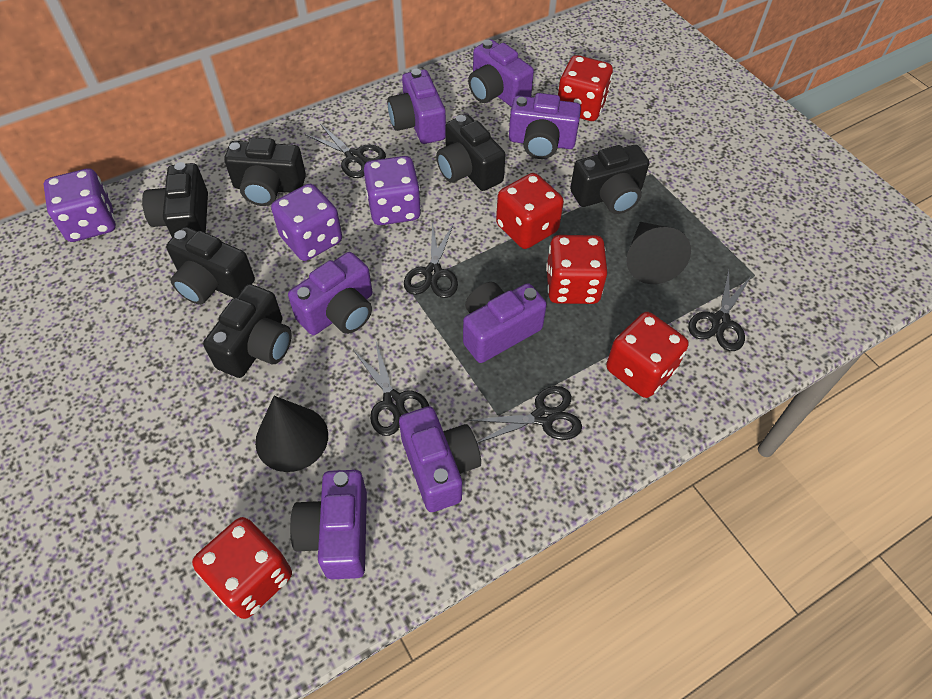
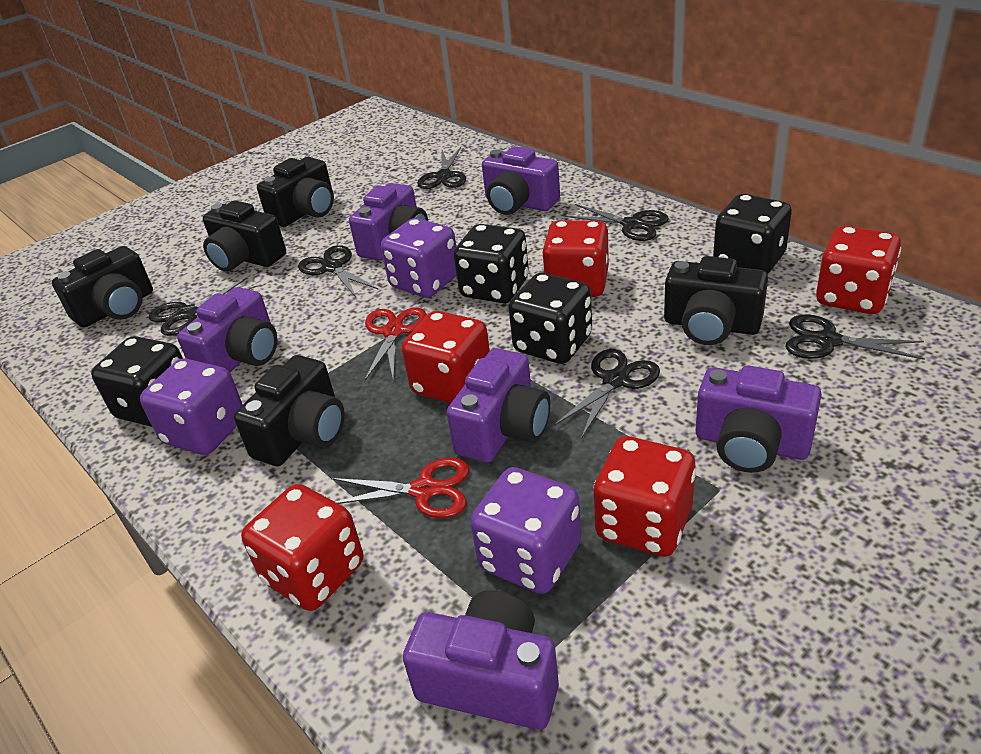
black camera: 6 -> 5
black cone: 2 -> 0
black dice: 0 -> 4
black scissors: 5 -> 6
purple camera: 7 -> 6
red scissors: 0 -> 2

